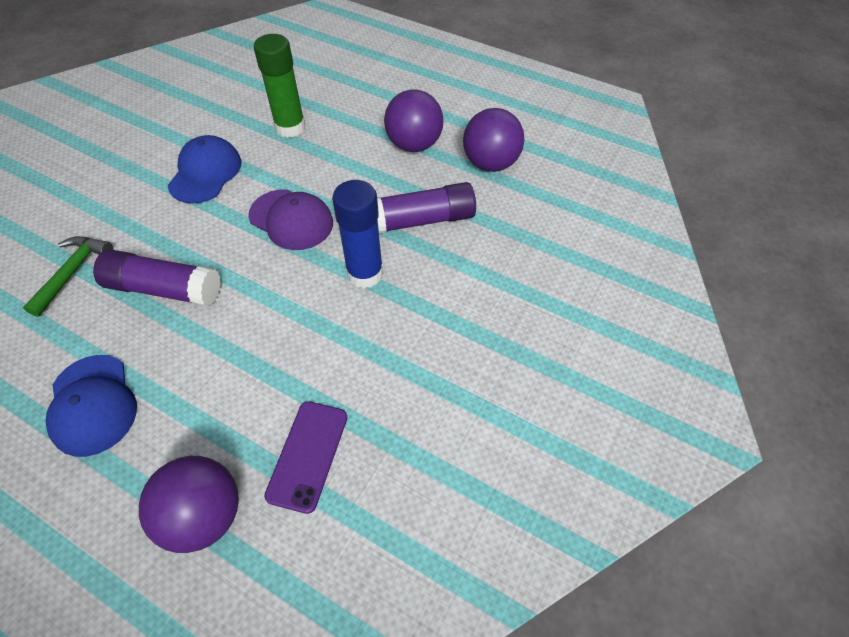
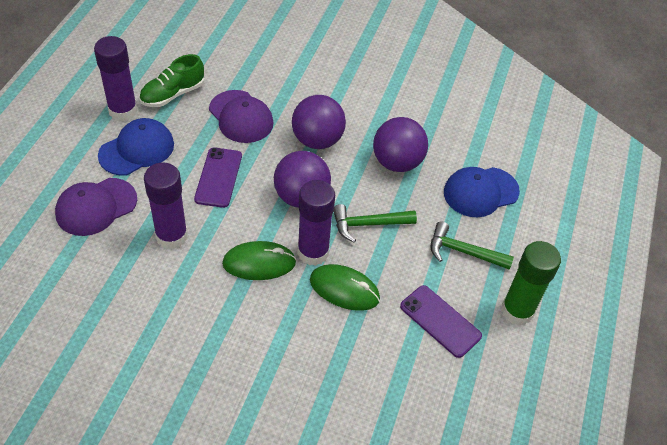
blue glue stick: 1 -> 0
green hammer: 1 -> 2
green mouse: 0 -> 2
green shoe: 0 -> 1
purple cap: 1 -> 2
purple glue stick: 2 -> 3
purple phone: 1 -> 2

